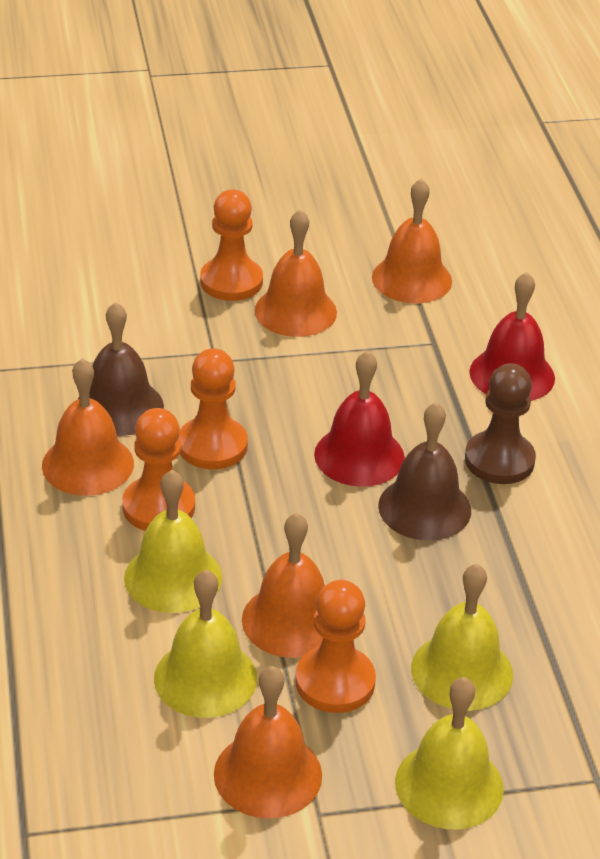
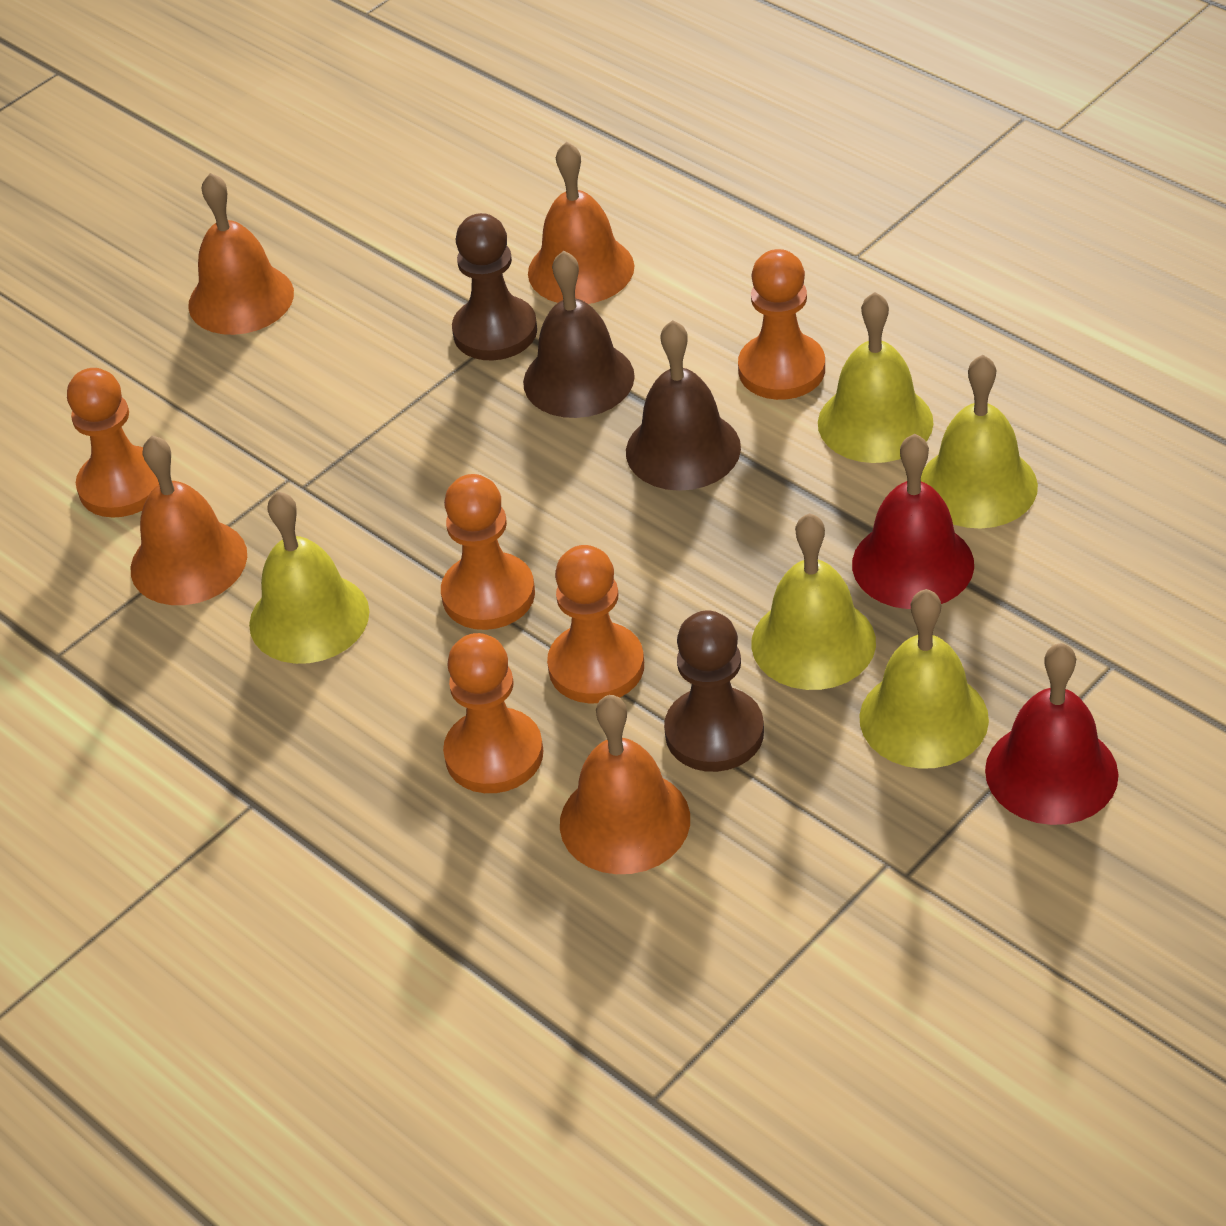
brown pawn: 1 -> 2
orange bell: 5 -> 4
orange pawn: 4 -> 5
yellow bell: 4 -> 5

